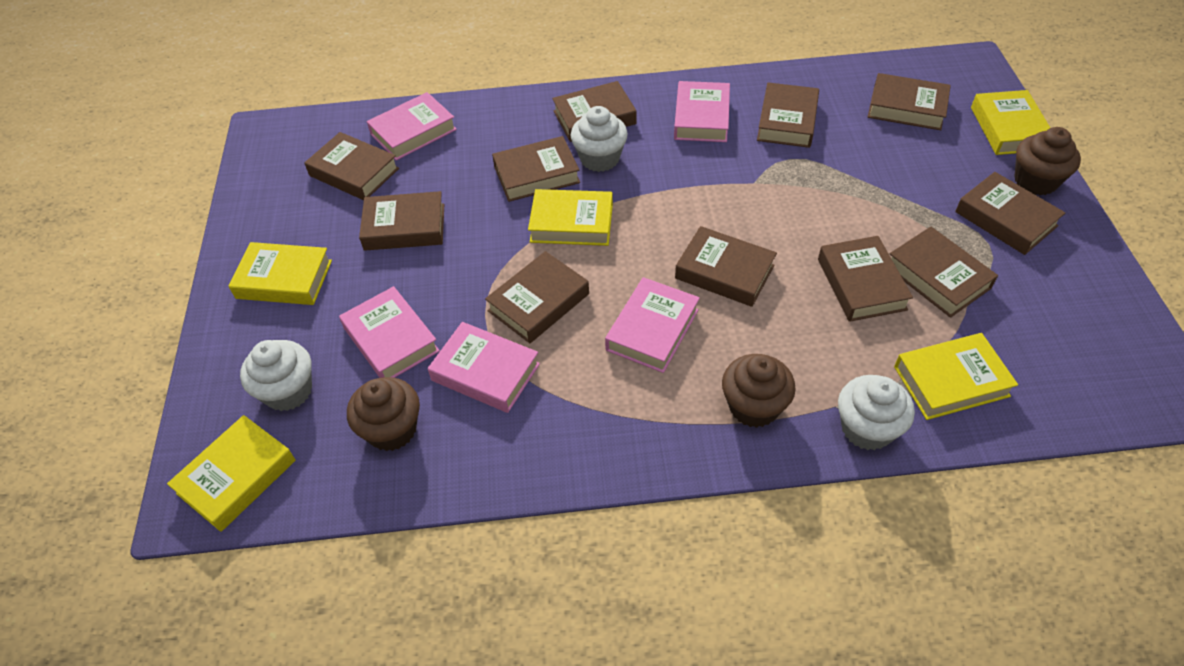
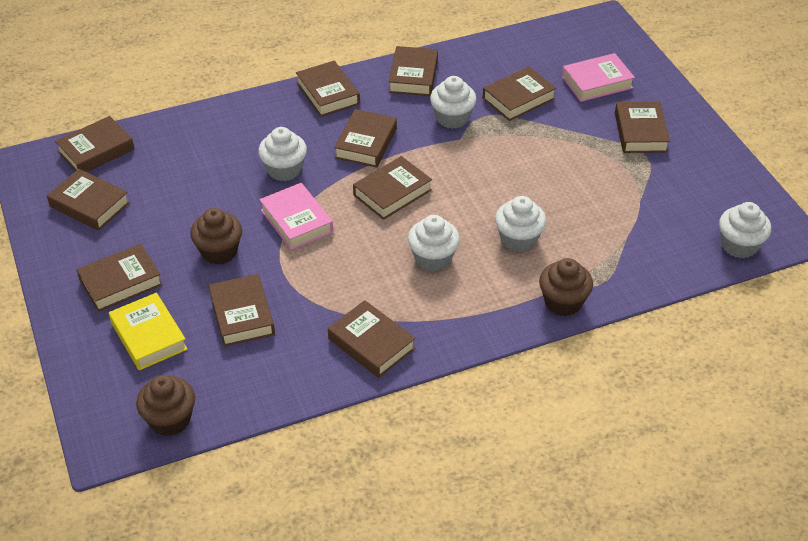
pink book: 5 -> 2
white cupcake: 3 -> 5
yellow book: 5 -> 1

